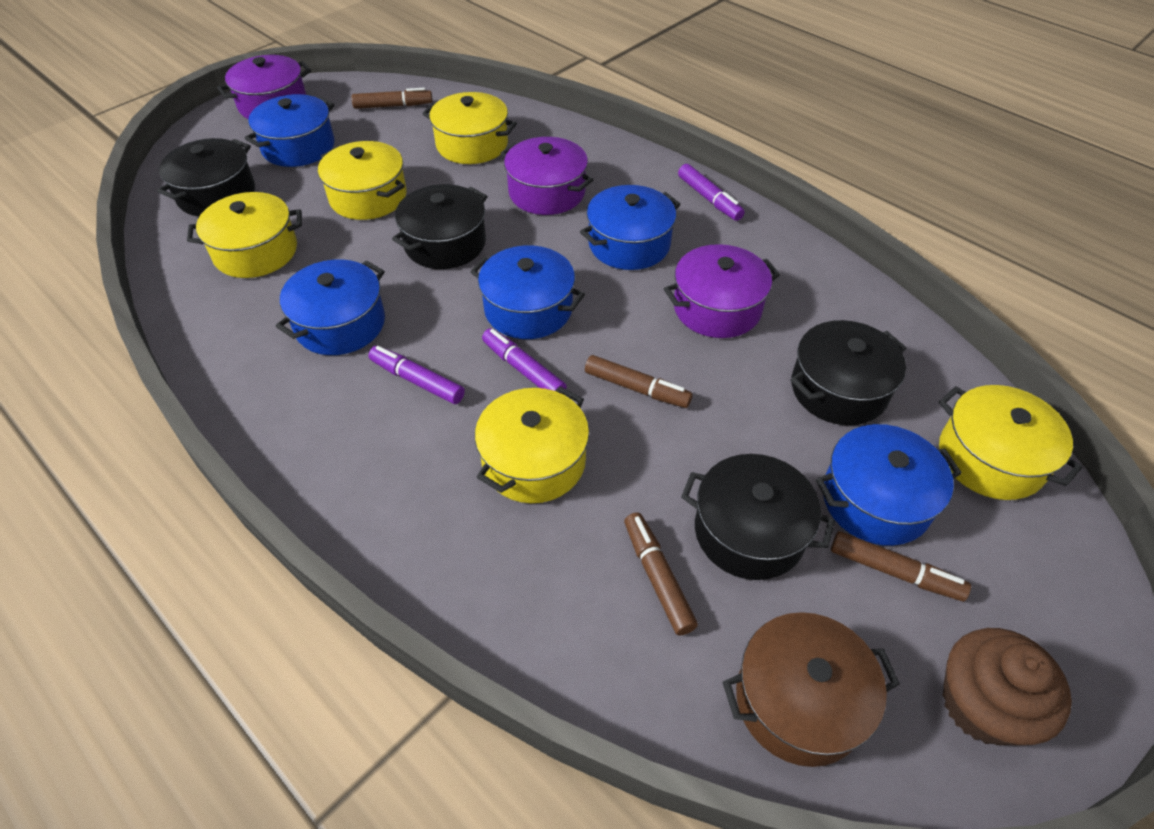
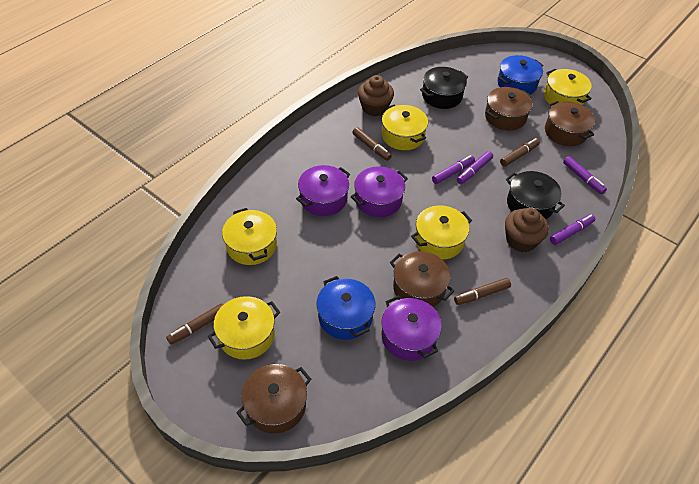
black pot: 4 -> 2
blue pot: 5 -> 2
brown cupcake: 1 -> 2
brown pot: 1 -> 4
purple marker: 3 -> 4

